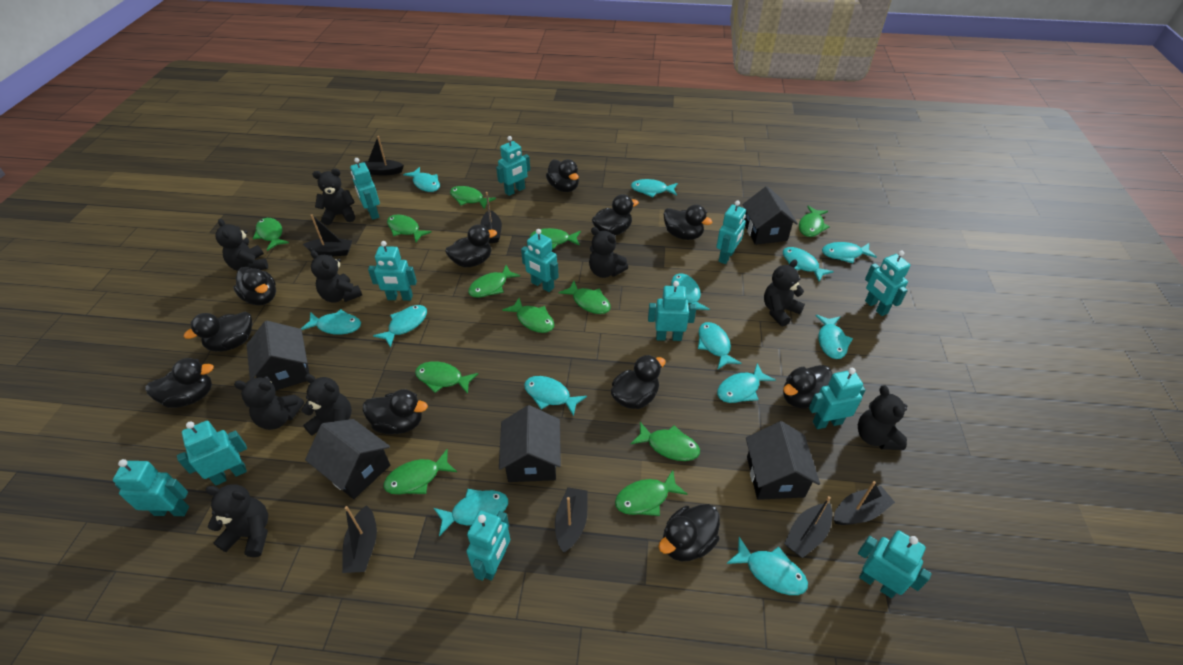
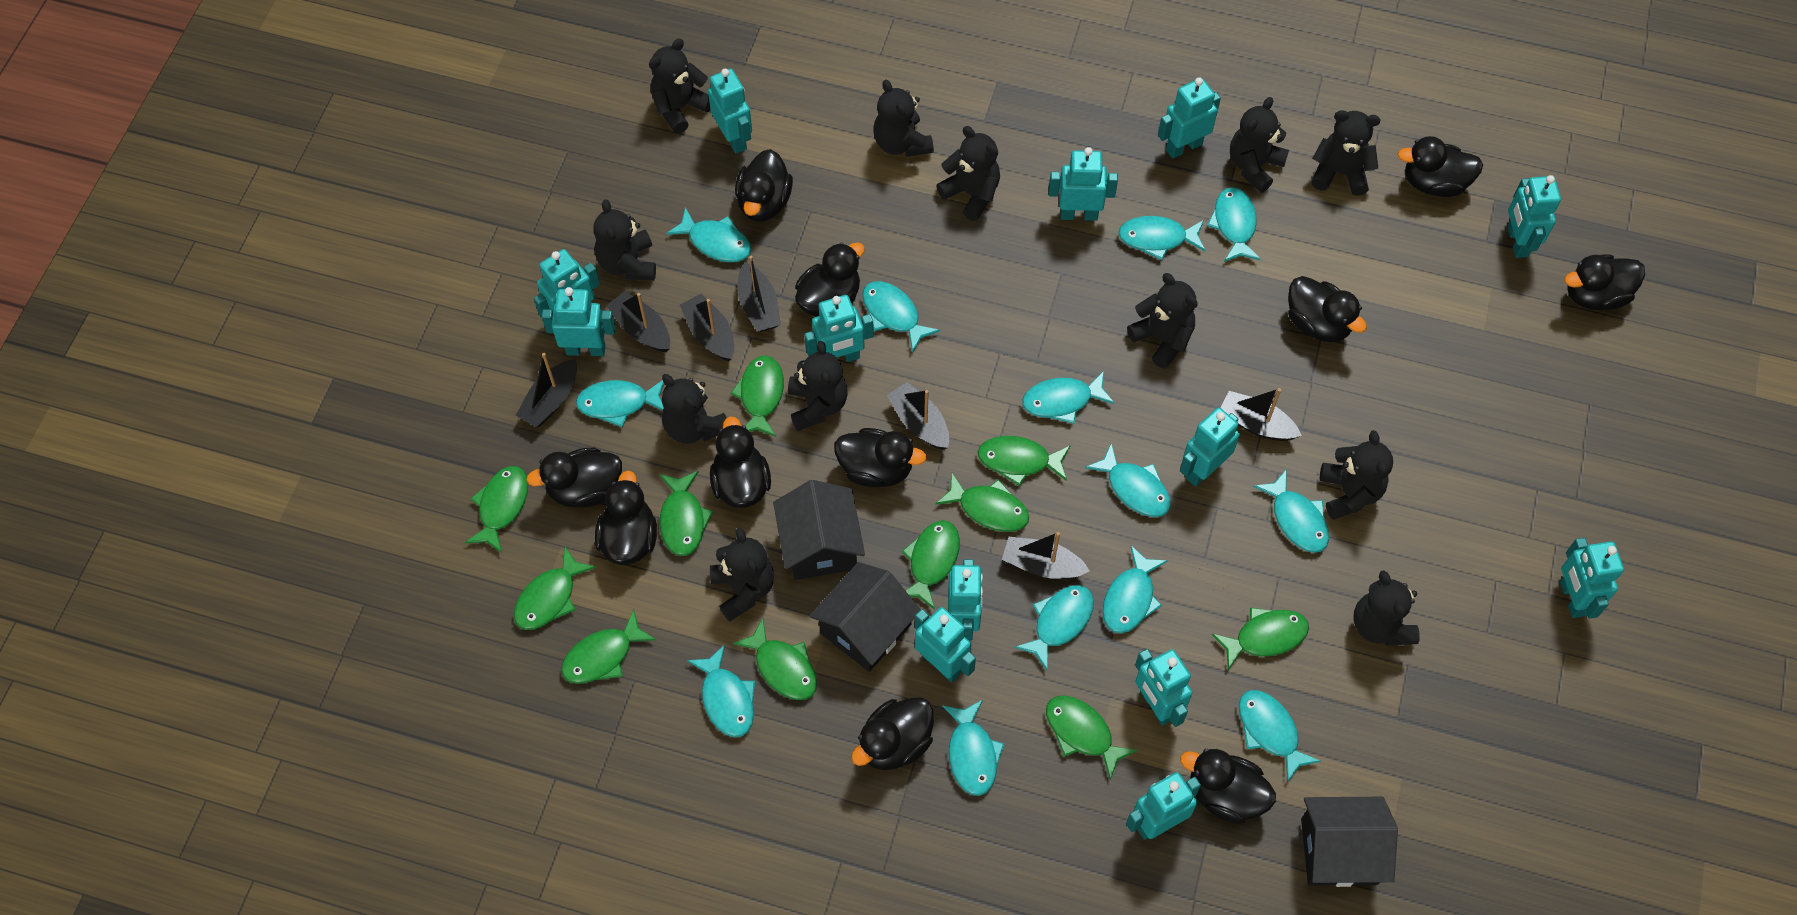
black house: 5 -> 3
black teddy bear: 9 -> 12
green fish: 12 -> 11
turquoise robot: 12 -> 13

